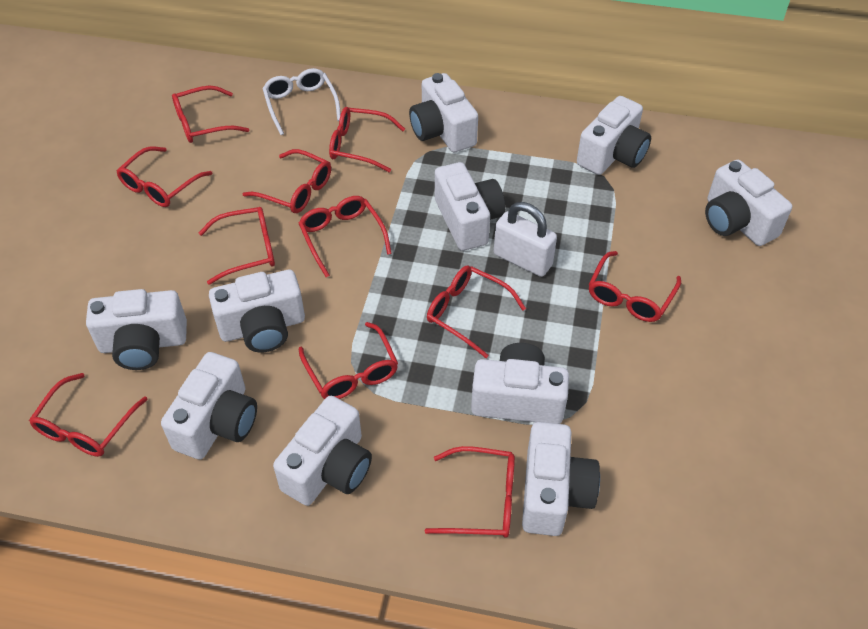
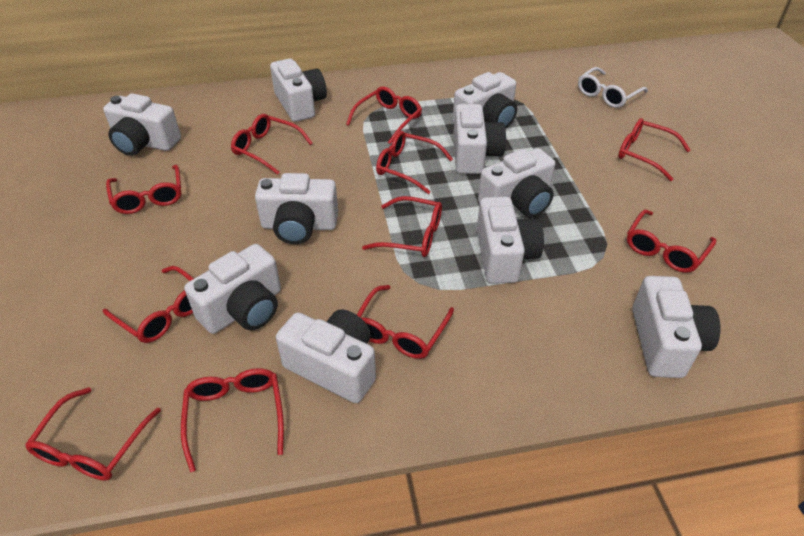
white padlock: 1 -> 0

